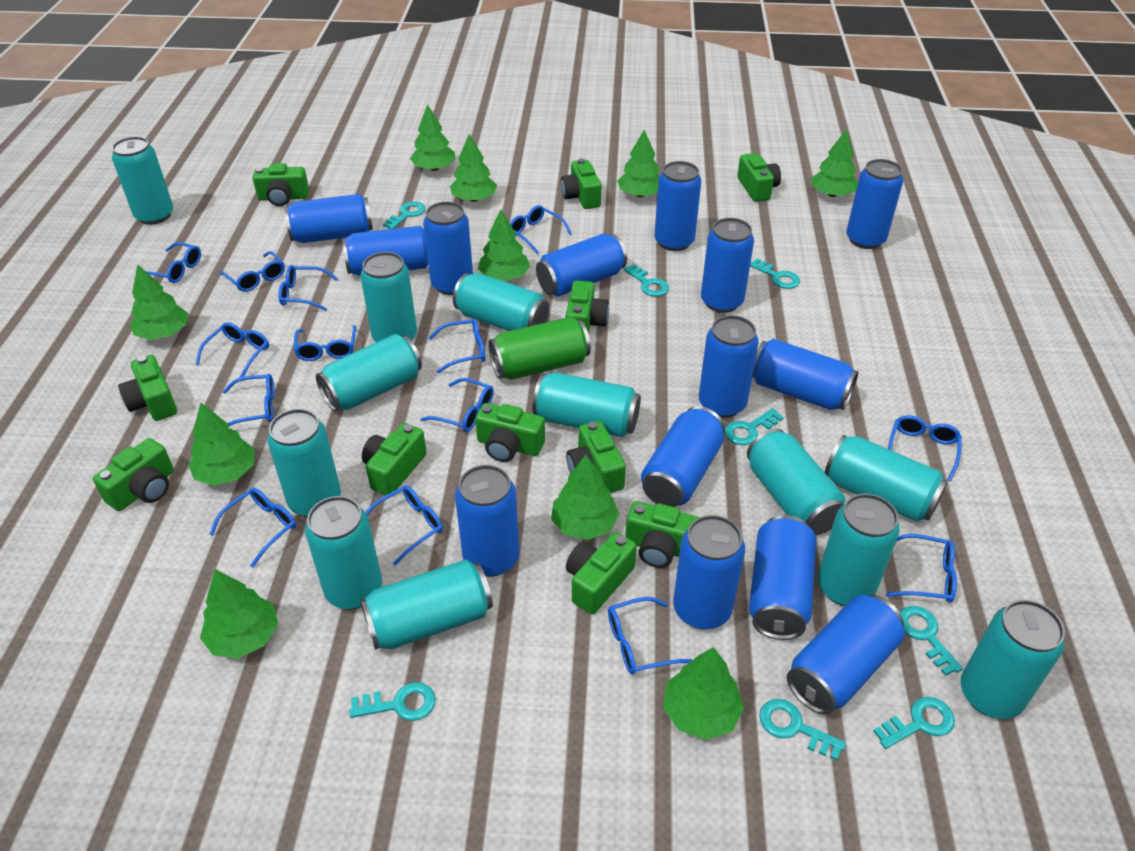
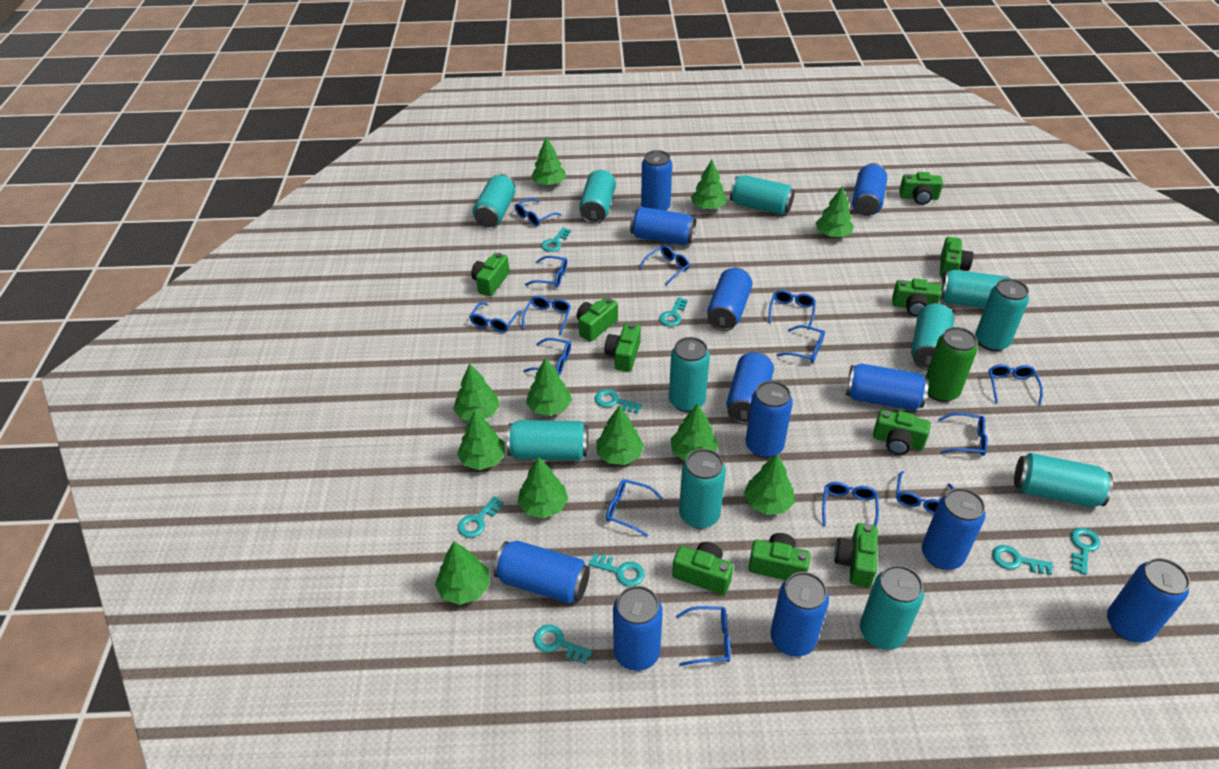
blue can: 14 -> 12
green camera: 11 -> 10
green tree: 10 -> 11
turquoise can: 12 -> 11

